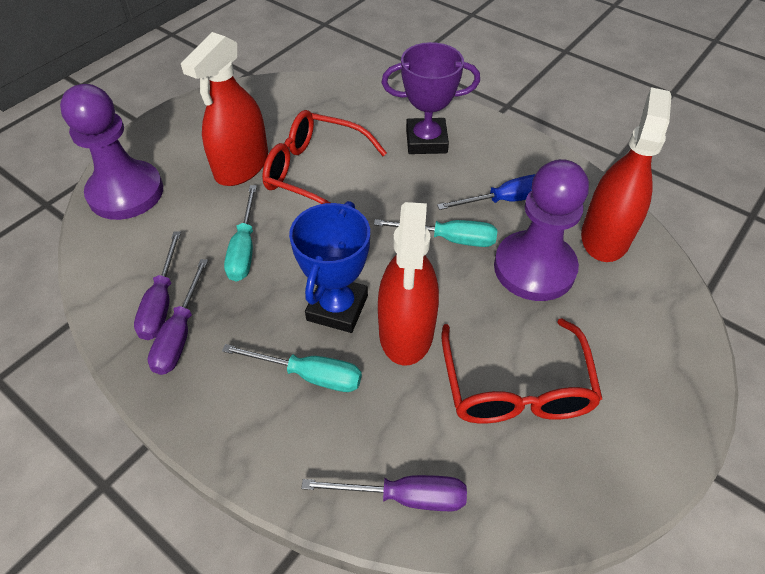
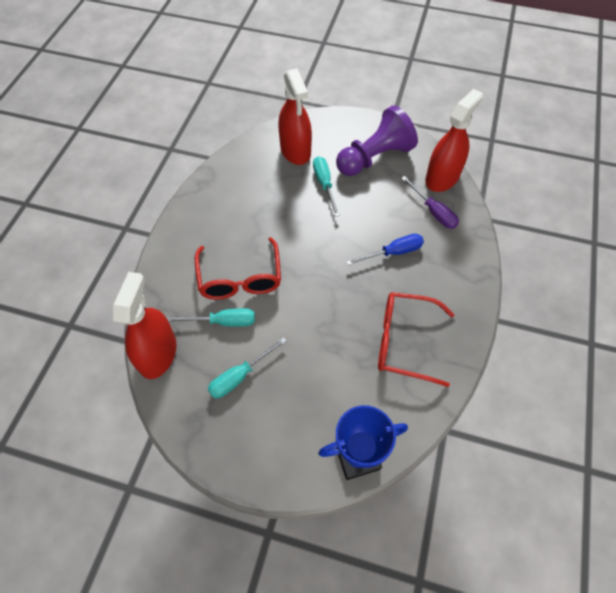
purple pawn: 2 -> 1
purple screwdriver: 3 -> 1
purple trophy: 1 -> 0

